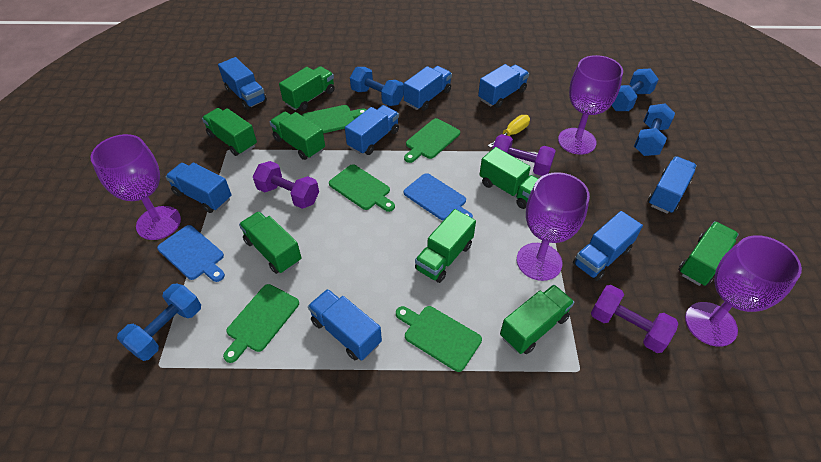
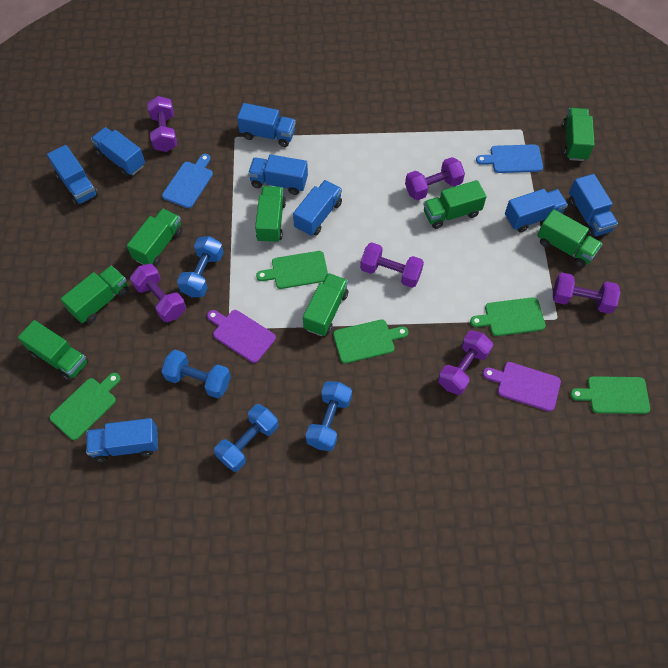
purple cutting board: 0 -> 2
purple dumbbell: 3 -> 6
purple goblet: 4 -> 0
yellow screwdriver: 1 -> 0

